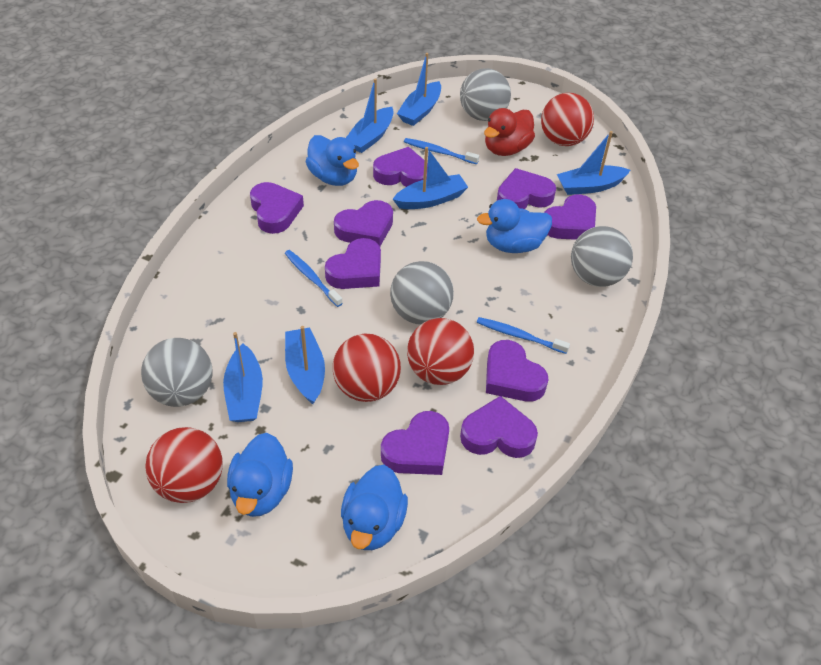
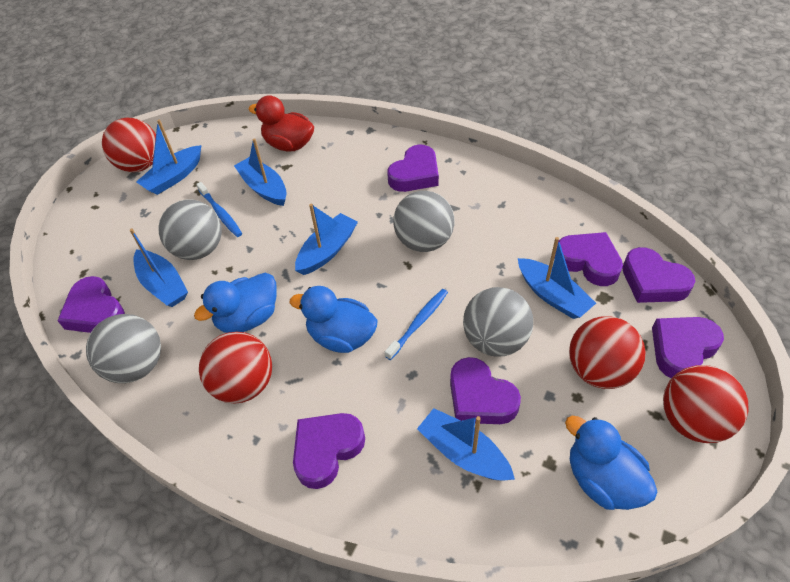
blue duck: 4 -> 3
blue toothbrush: 3 -> 2
purple heart: 9 -> 7

